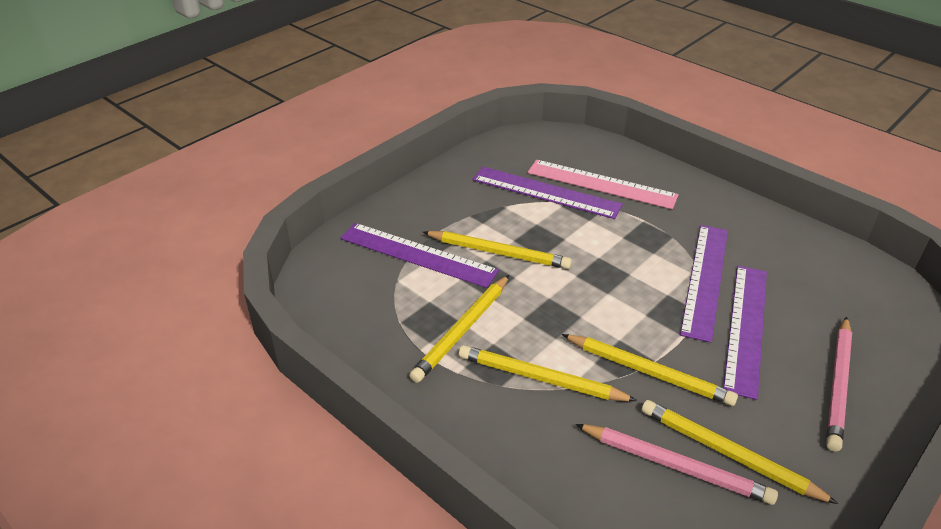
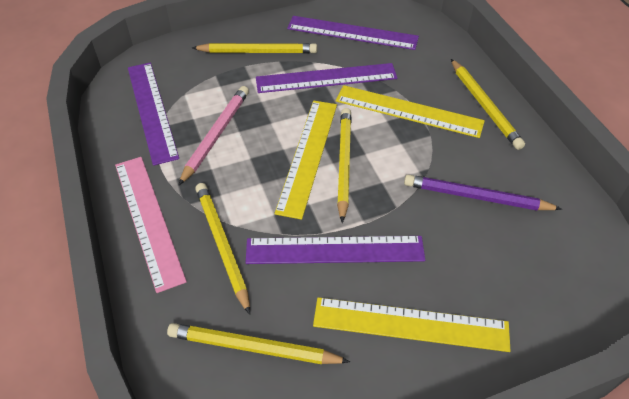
pink pencil: 2 -> 1
purple pencil: 0 -> 1
yellow ruler: 0 -> 3

